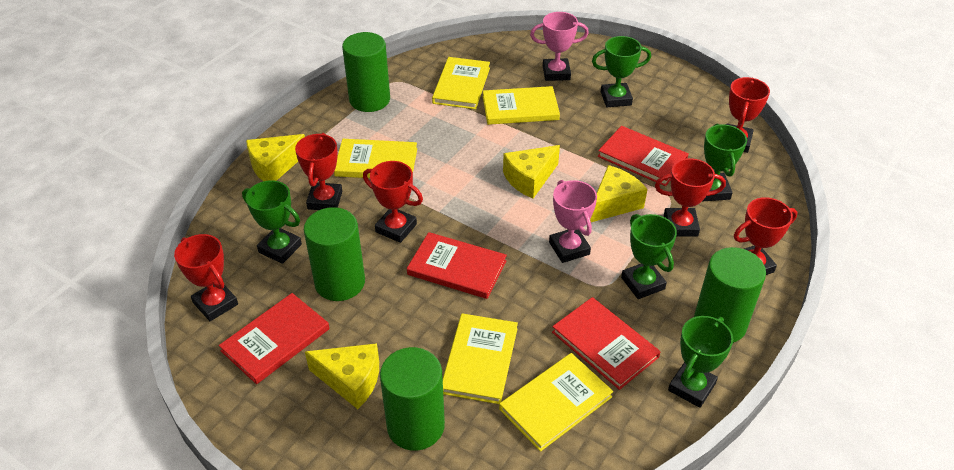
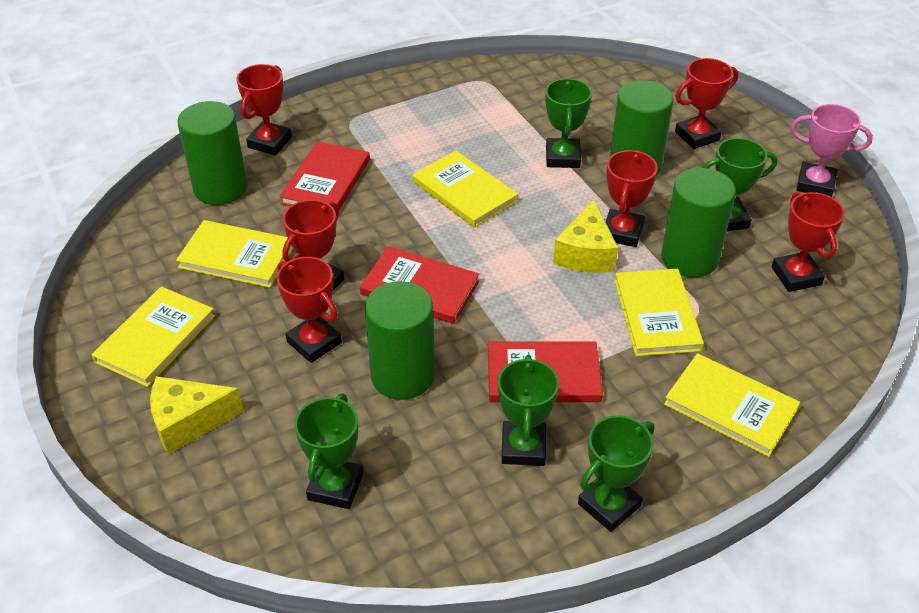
pink trophy: 2 -> 1
red book: 4 -> 3
yellow cheese: 4 -> 2

